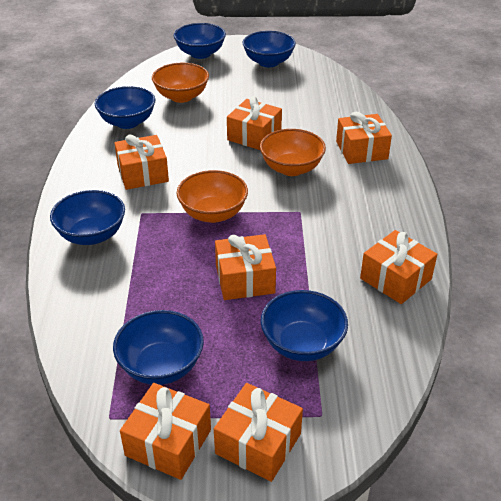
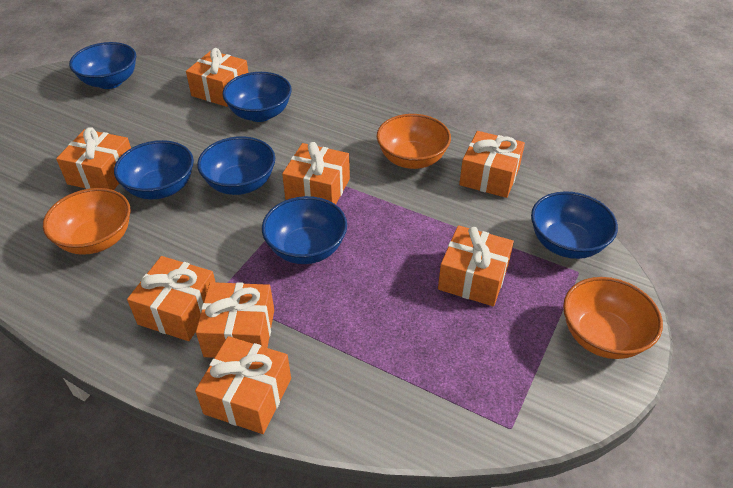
orange gift: 7 -> 8

